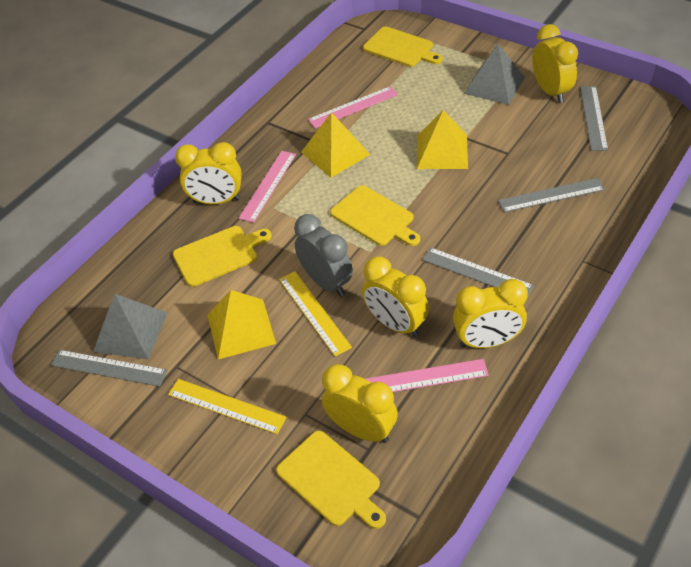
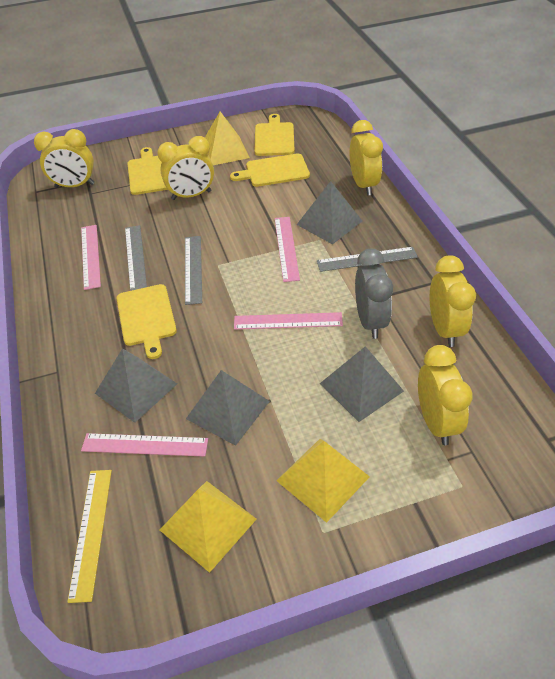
grey pyramid: 2 -> 4
grey ruler: 4 -> 3
pink ruler: 3 -> 4
yellow ruler: 2 -> 1

